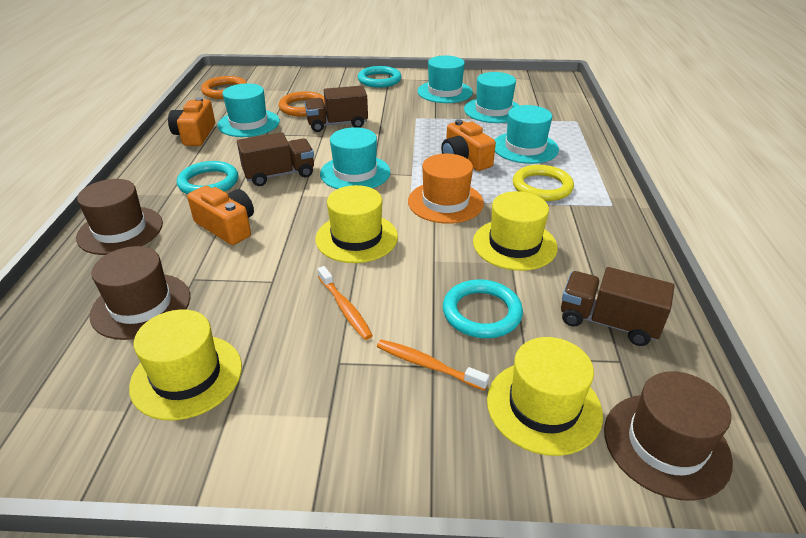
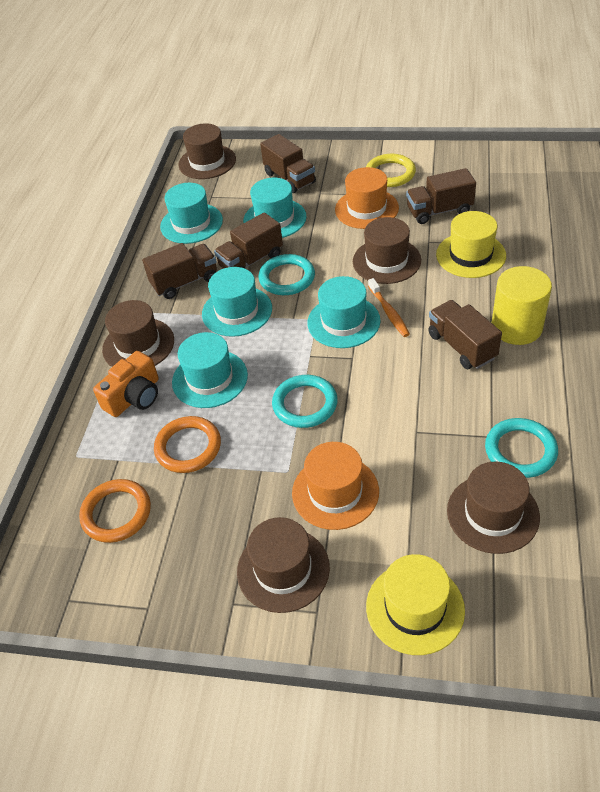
brown hat: 3 -> 5
brown truck: 3 -> 5
orange camera: 3 -> 1
orange hat: 1 -> 2
orange toothbrush: 2 -> 1
yellow cylinder: 0 -> 1
yellow hat: 4 -> 2

